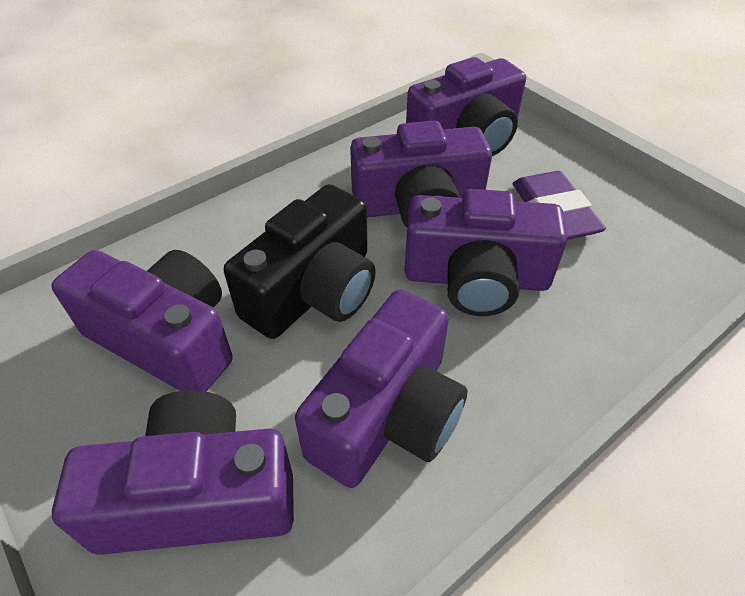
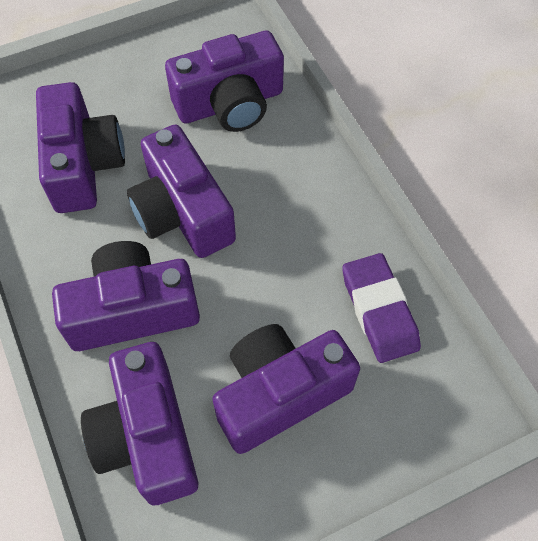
black camera: 1 -> 0

